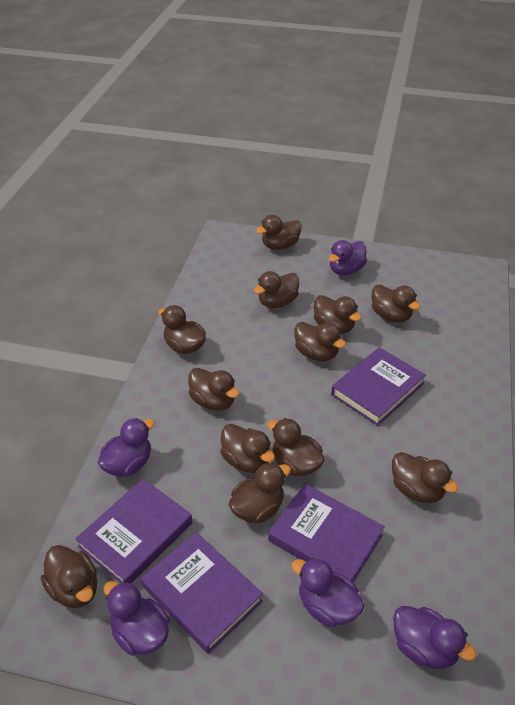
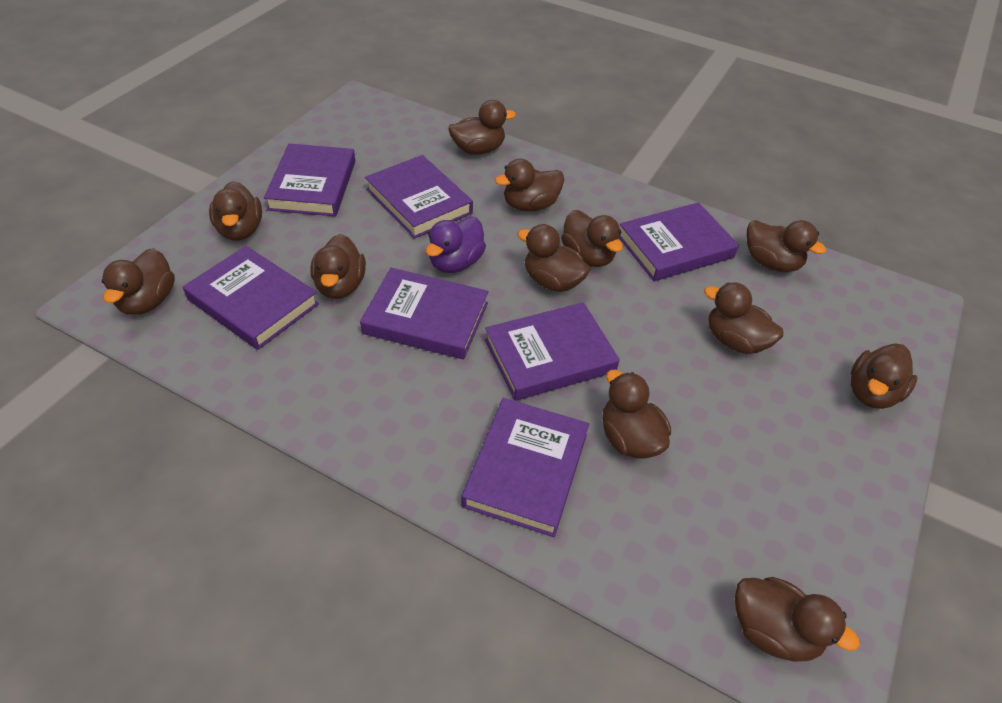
purple book: 4 -> 7
purple duck: 5 -> 1

